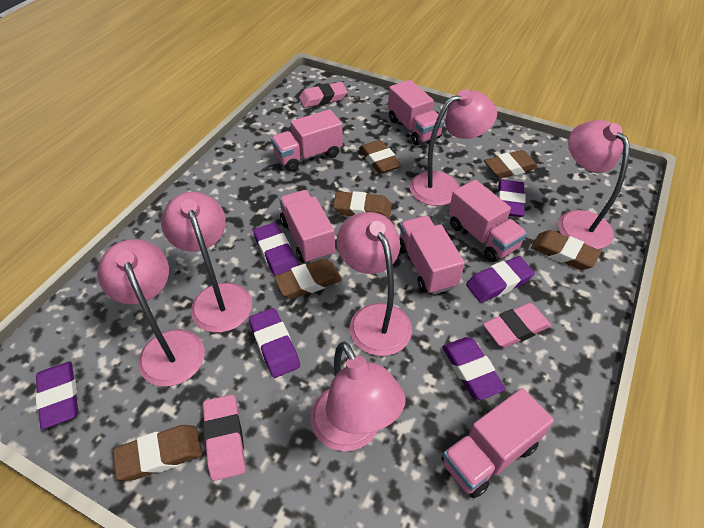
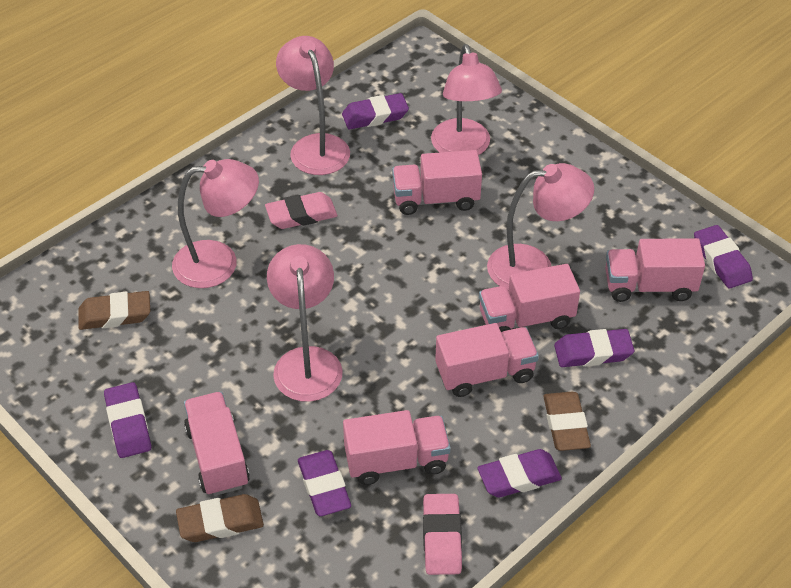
brown eraser: 6 -> 3
pink eraser: 3 -> 2
pink lamp: 6 -> 5

